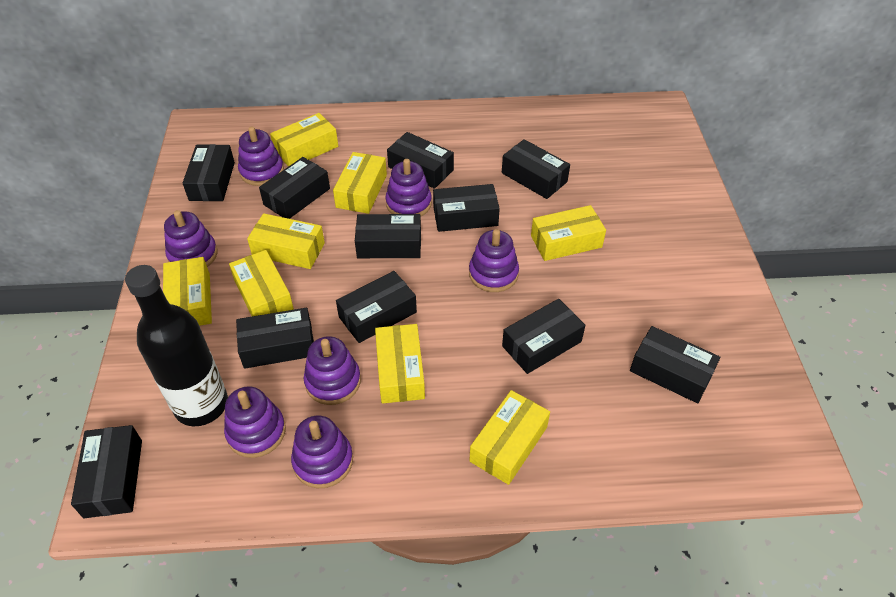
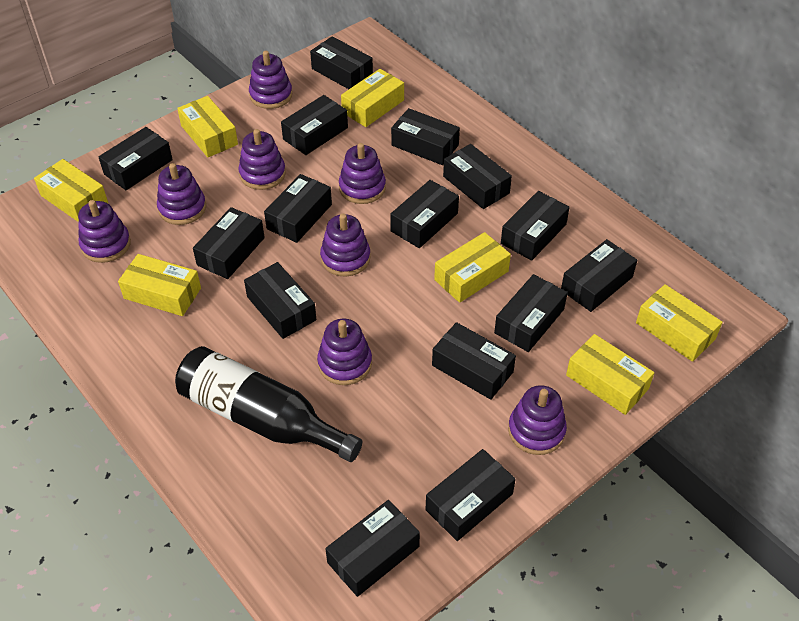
black box: 11 -> 15
purple stacking toy: 7 -> 8
yellow box: 8 -> 7

